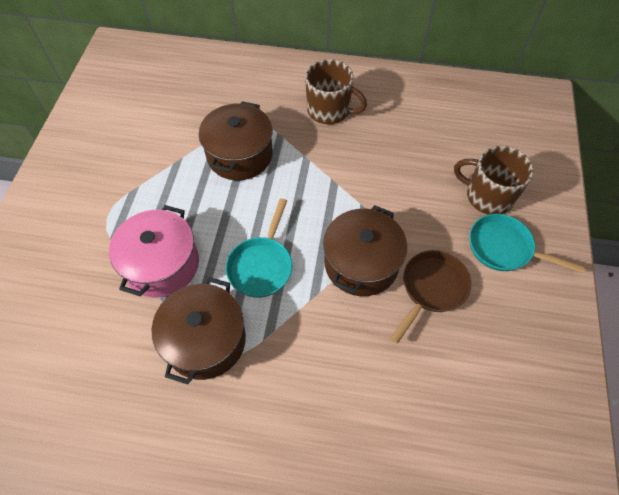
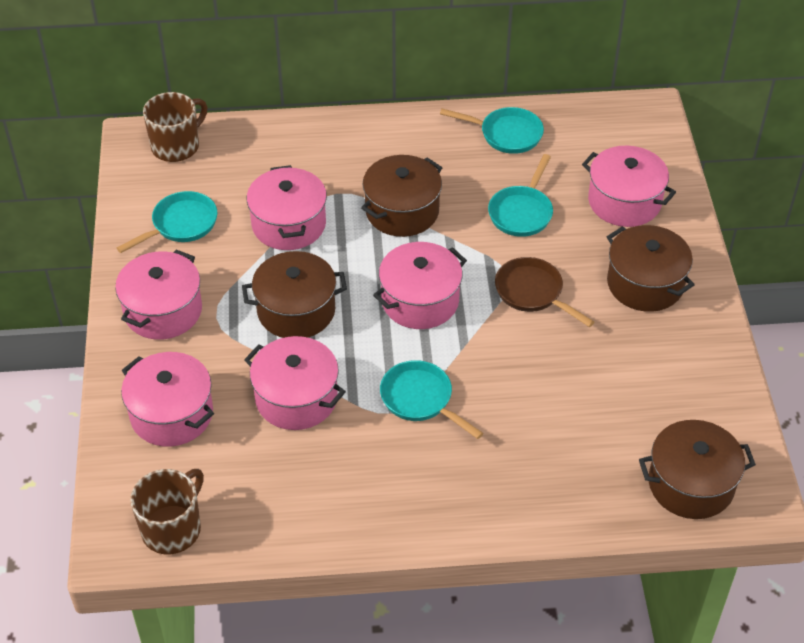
brown pot: 3 -> 4
pink pot: 1 -> 6
turquoise pan: 2 -> 4

